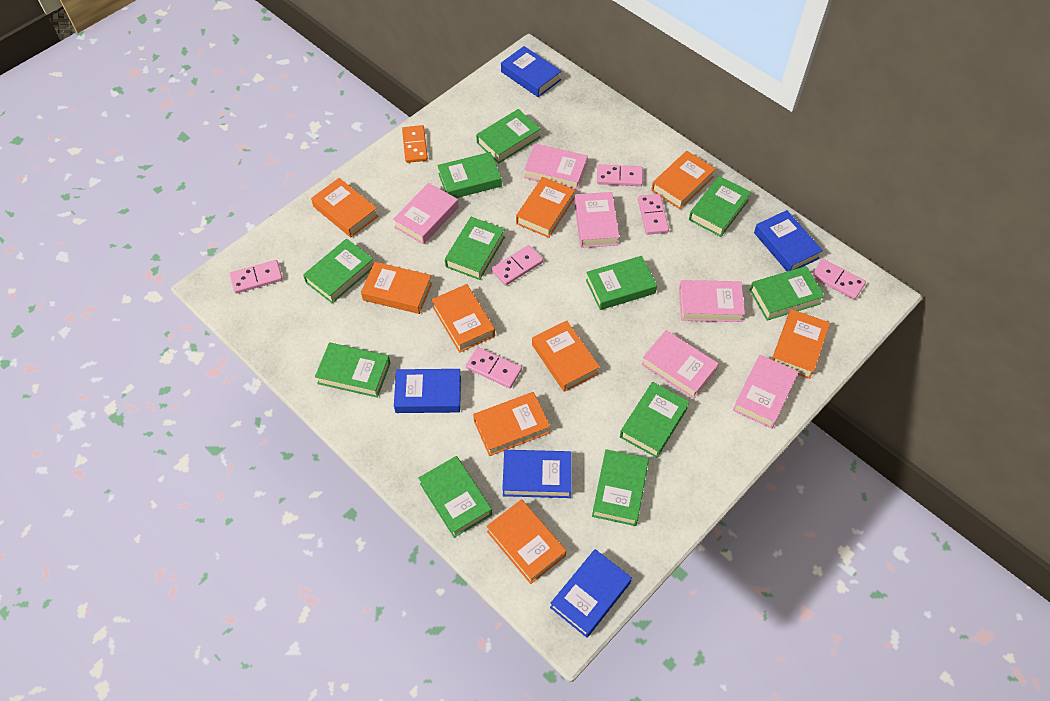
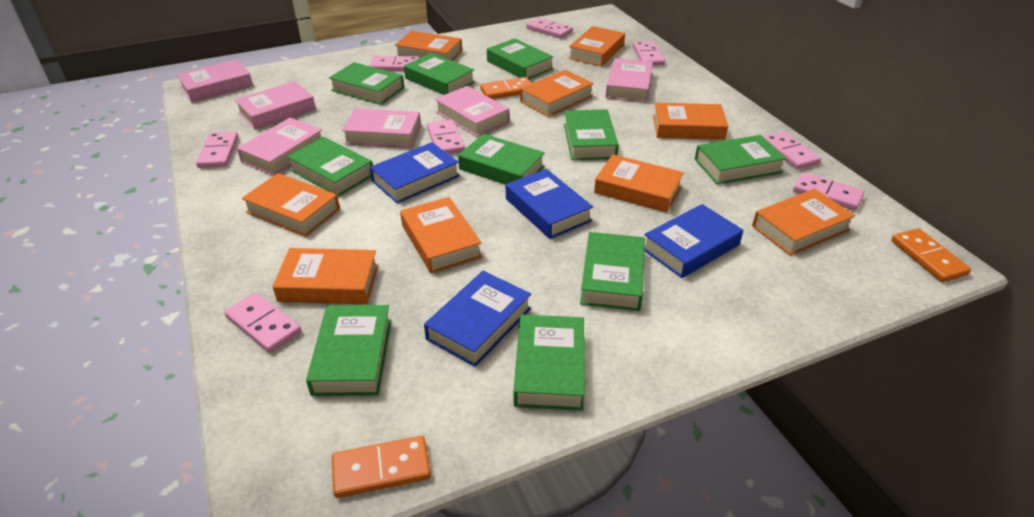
blue book: 5 -> 4
green book: 11 -> 10
orange domino: 1 -> 3
pink domino: 6 -> 8

